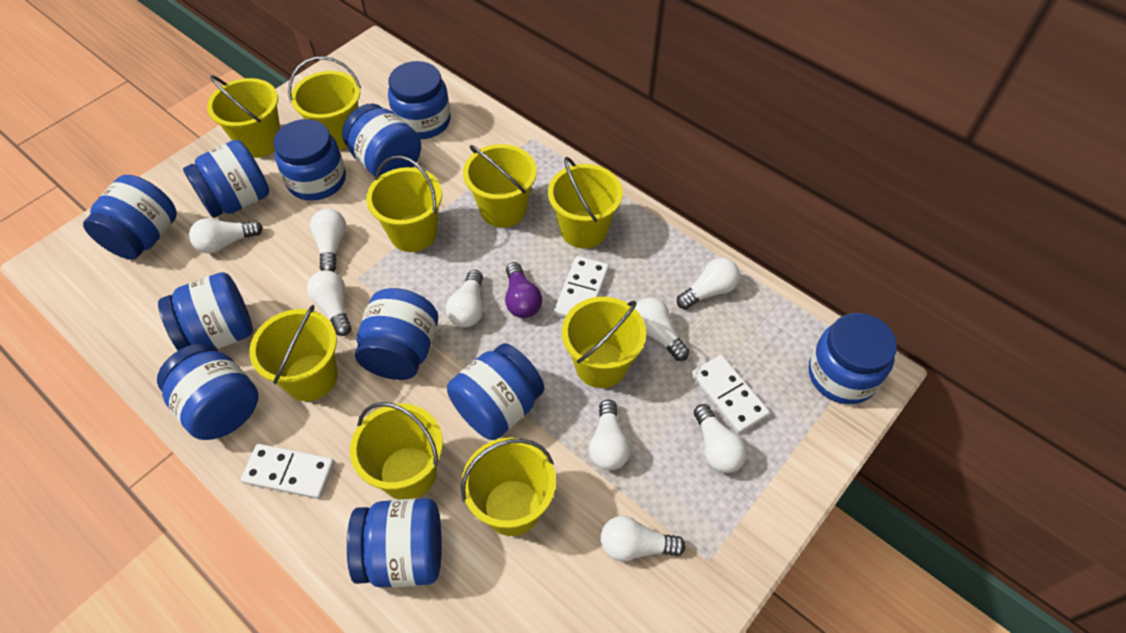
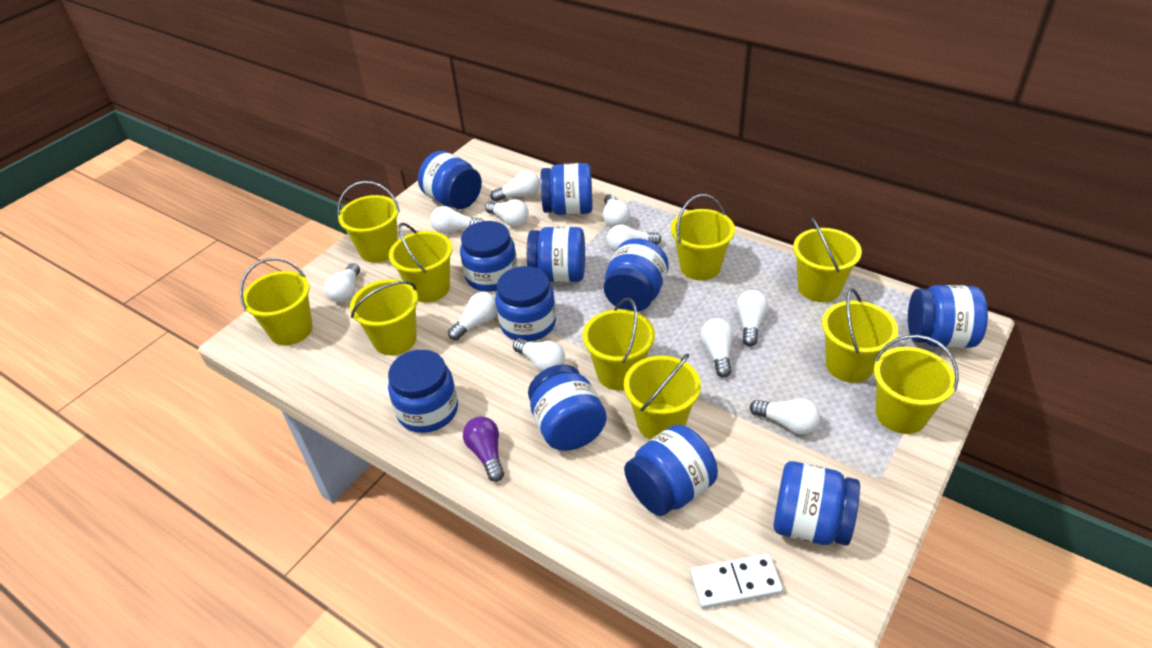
white domino: 3 -> 1
white light bulb: 9 -> 11
yellow bucket: 9 -> 10

